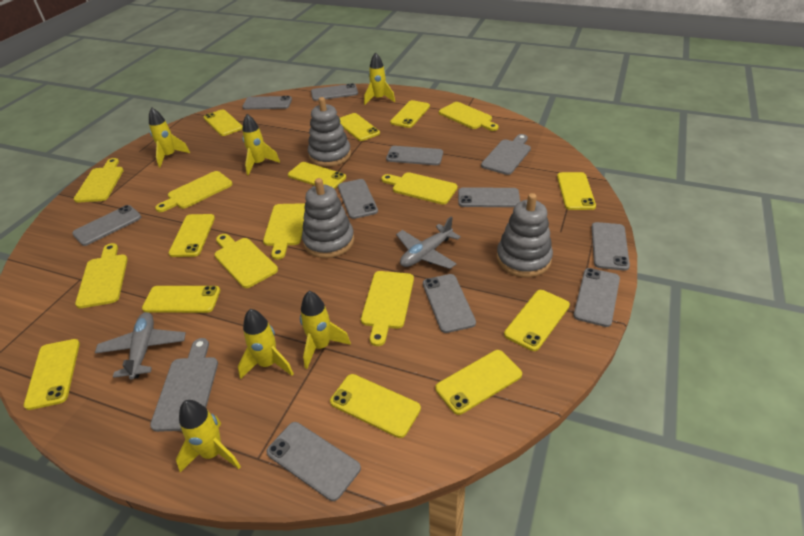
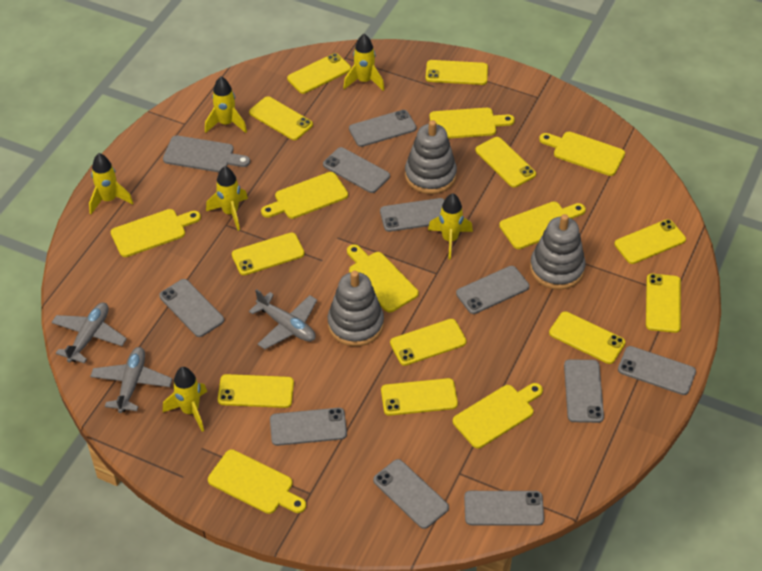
grey cutting board: 2 -> 1
grey plane: 2 -> 3

